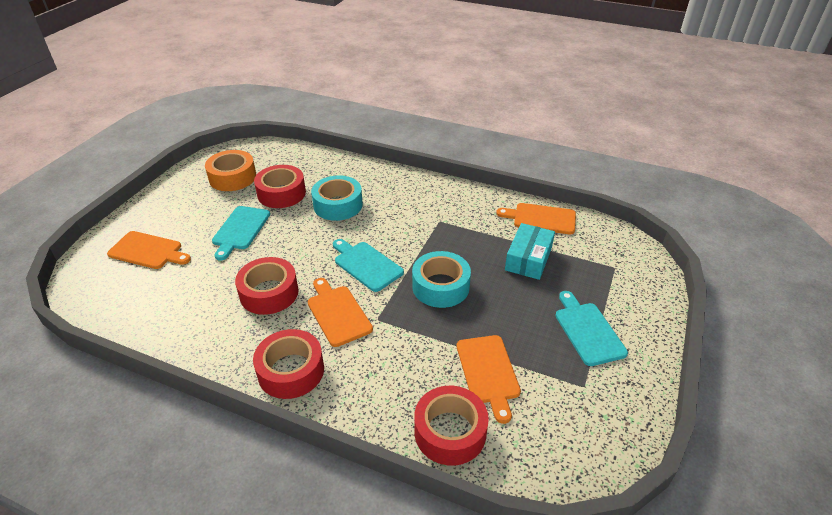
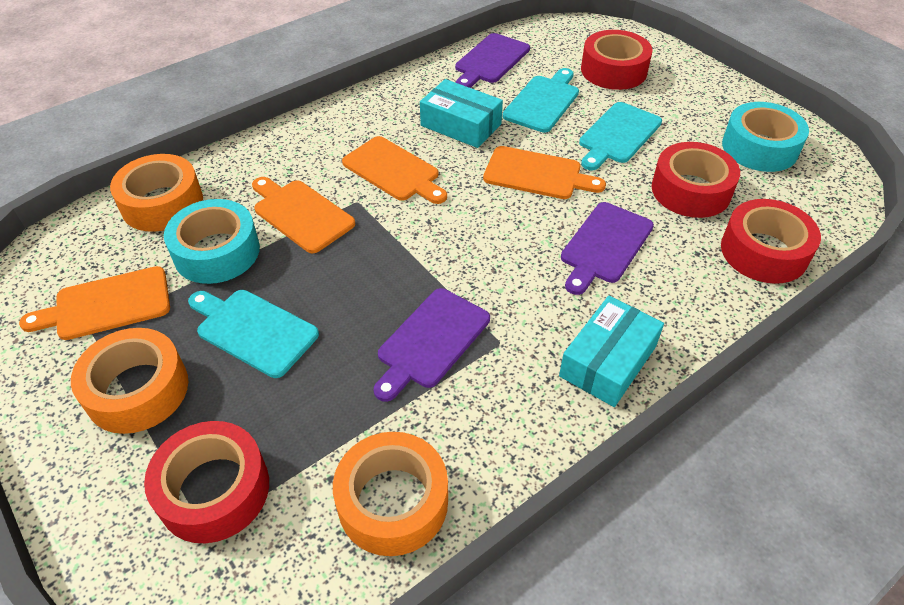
orange tape: 1 -> 3
purple cutting board: 0 -> 3
turquoise box: 1 -> 2

